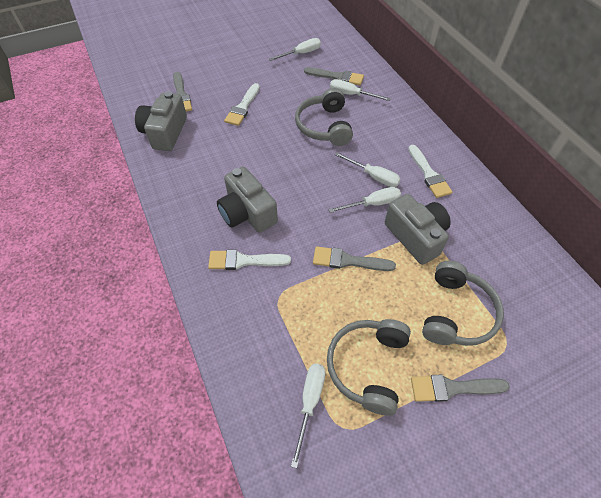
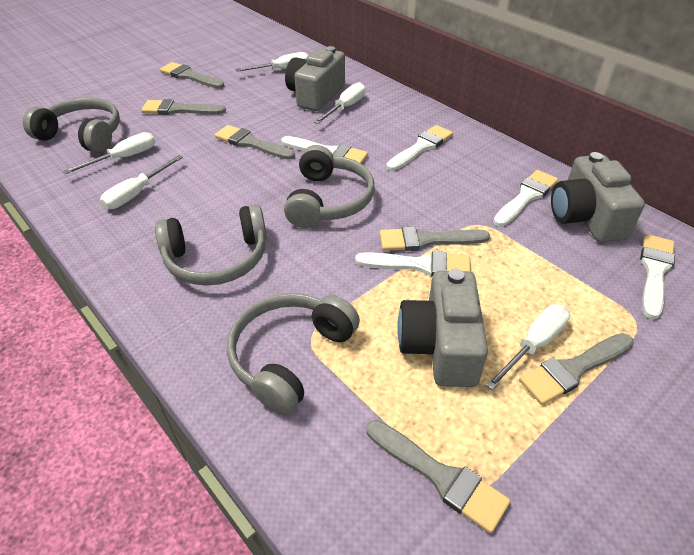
grey brush: 4 -> 6
grey headphones: 3 -> 4
white brush: 3 -> 5

